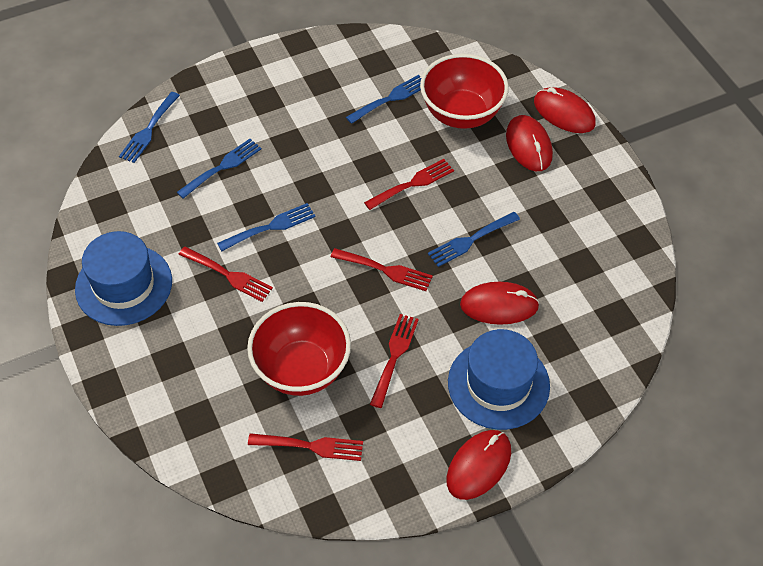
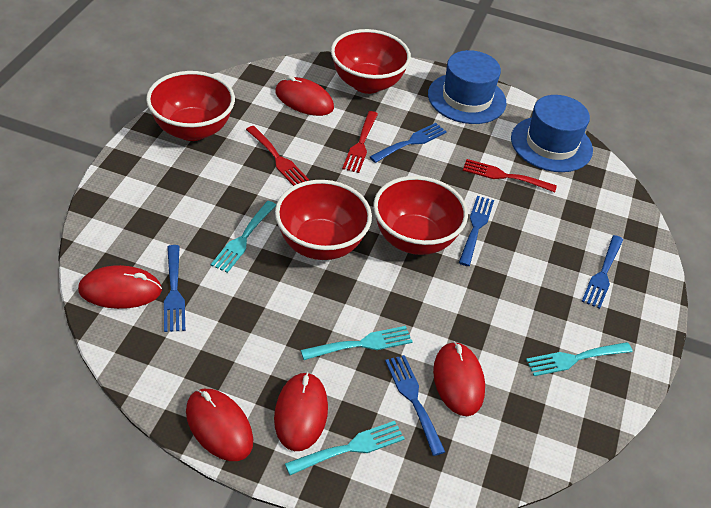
red bowl: 2 -> 4
red fork: 5 -> 3
red mouse: 4 -> 5
turquoise fork: 0 -> 4

